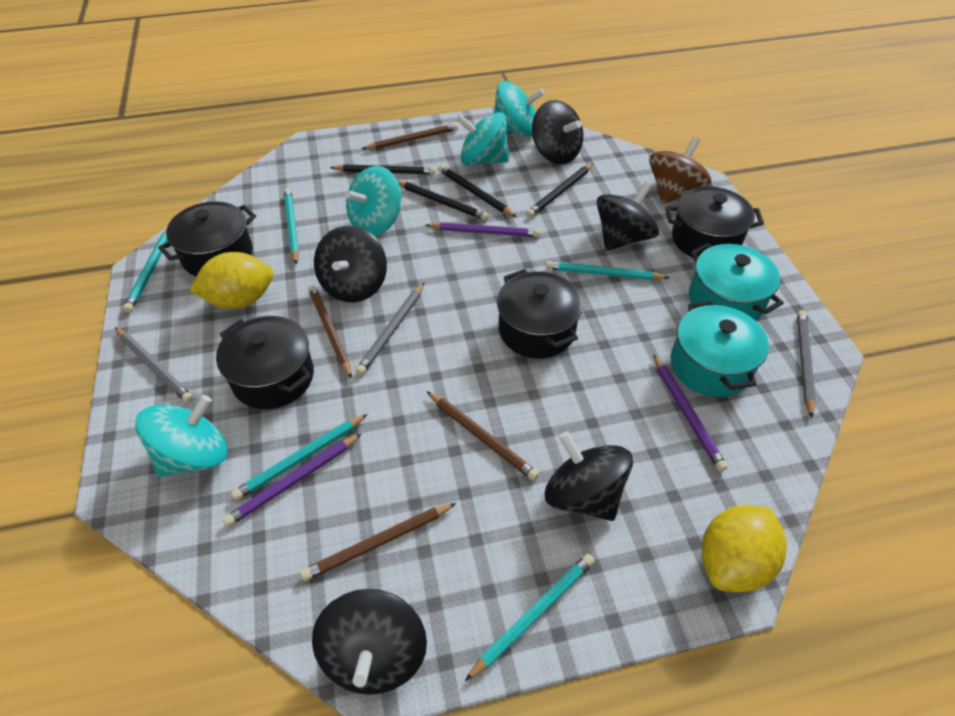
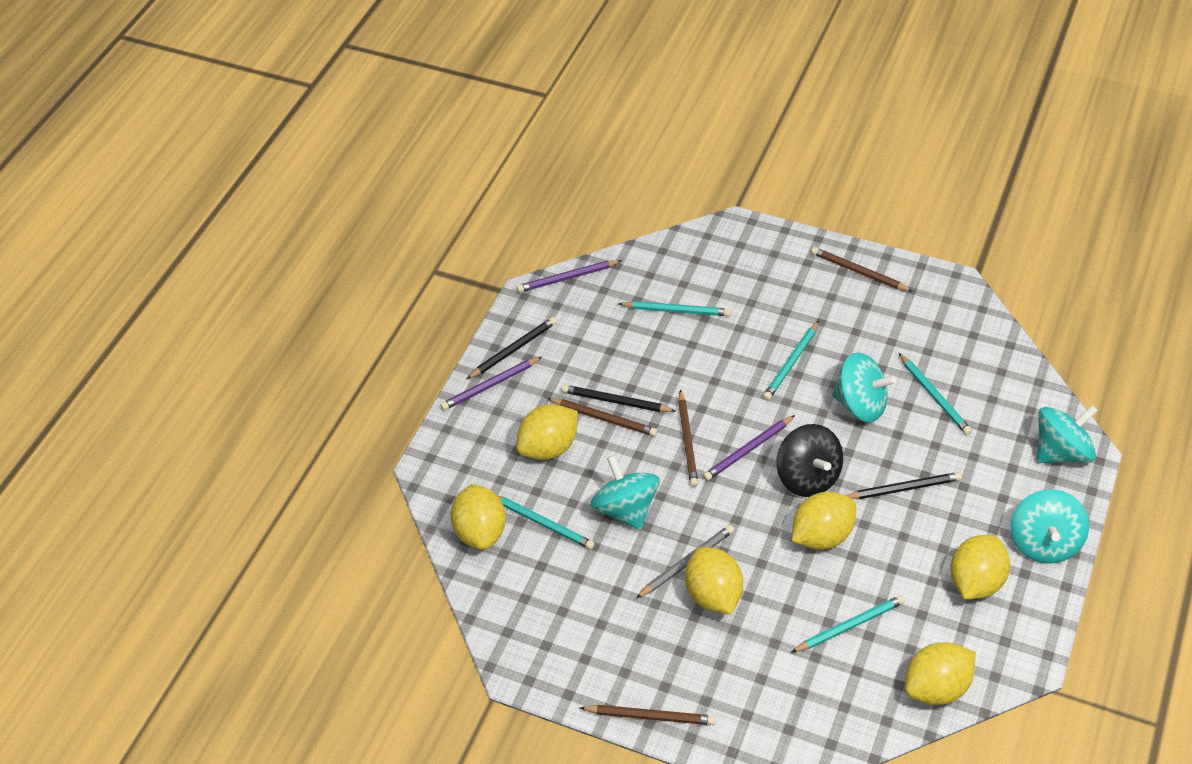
black pencil: 4 -> 3
black pot: 4 -> 0
black spinning top: 5 -> 1
brown spinning top: 1 -> 0
grey pencil: 3 -> 1
turquoise pot: 2 -> 0
yellow lemon: 2 -> 6

